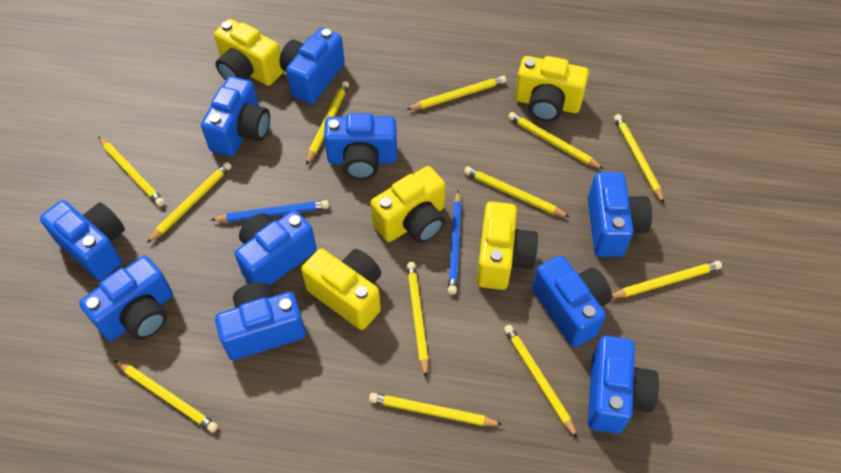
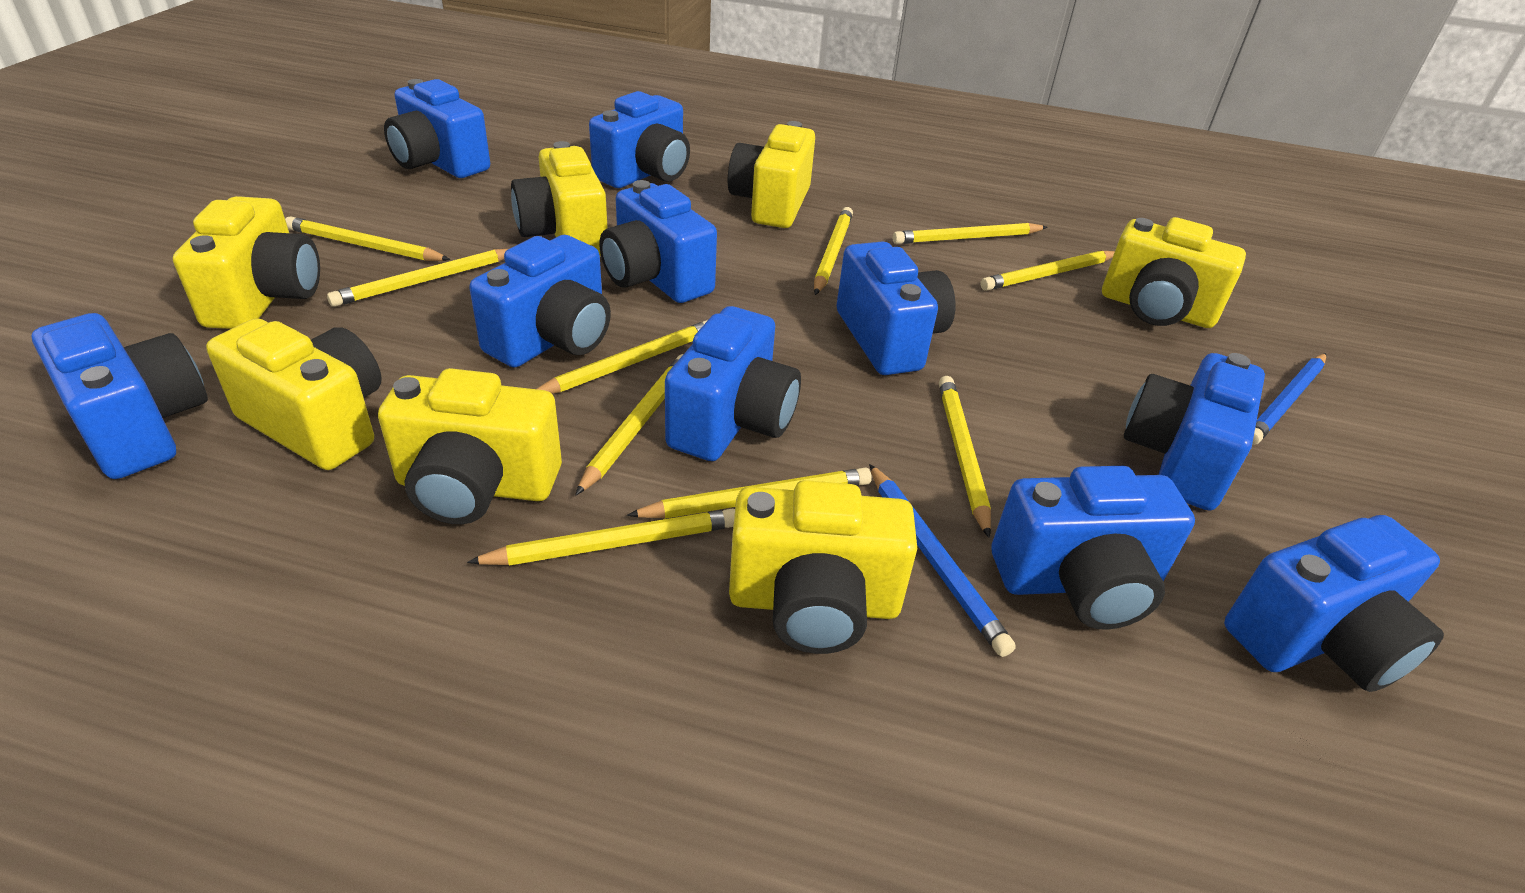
yellow camera: 5 -> 7
yellow pencil: 12 -> 10

